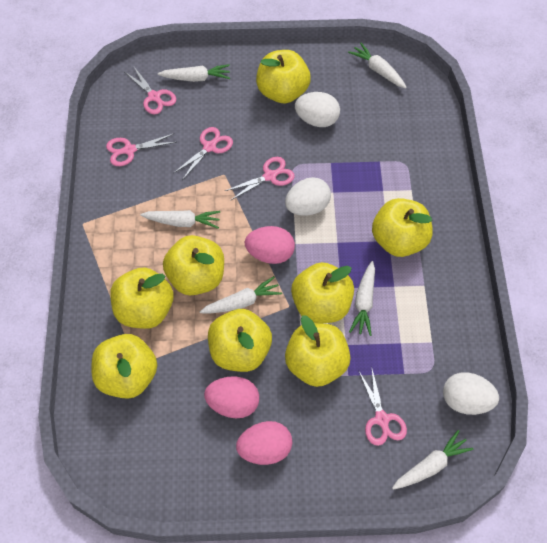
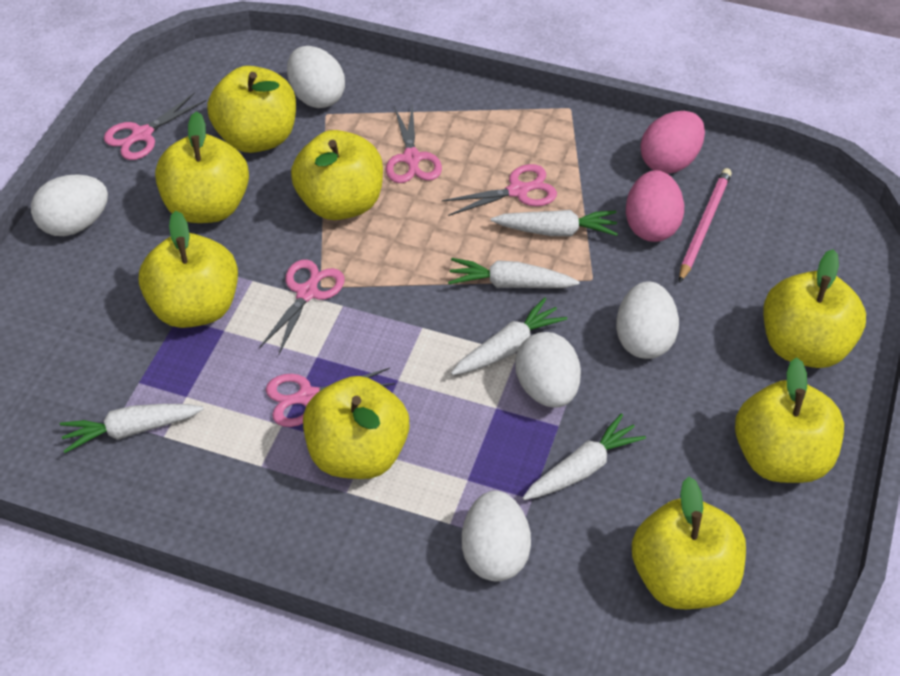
pink egg: 3 -> 2
pink pencil: 0 -> 1
white carrot: 6 -> 5
white egg: 3 -> 5

